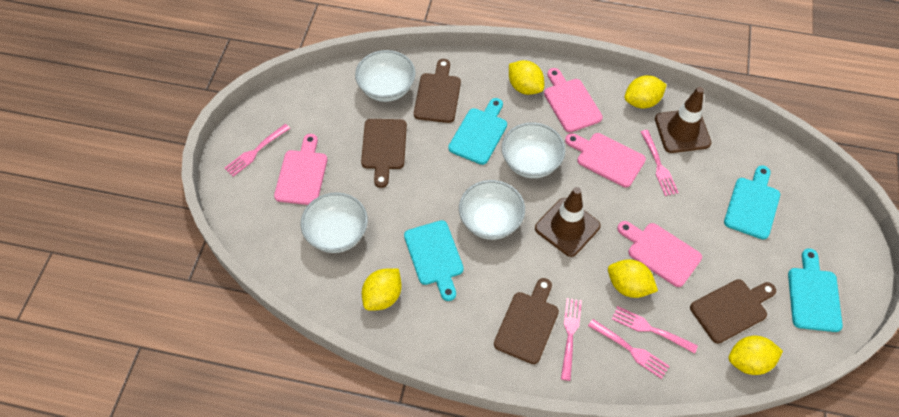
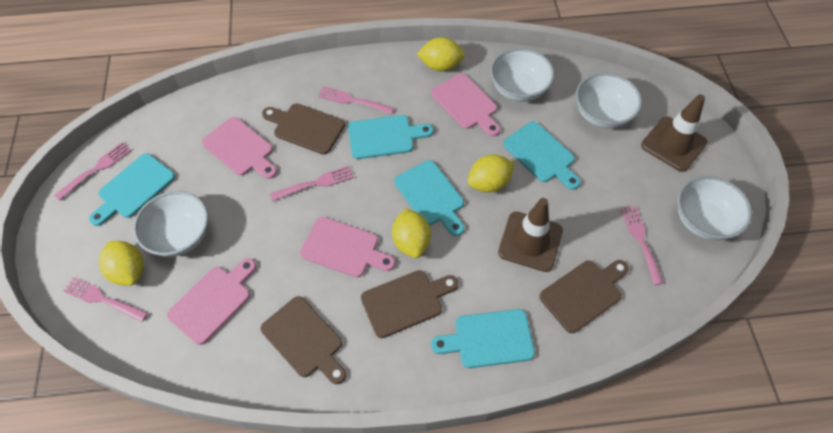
turquoise cutting board: 4 -> 5
yellow lemon: 5 -> 4

